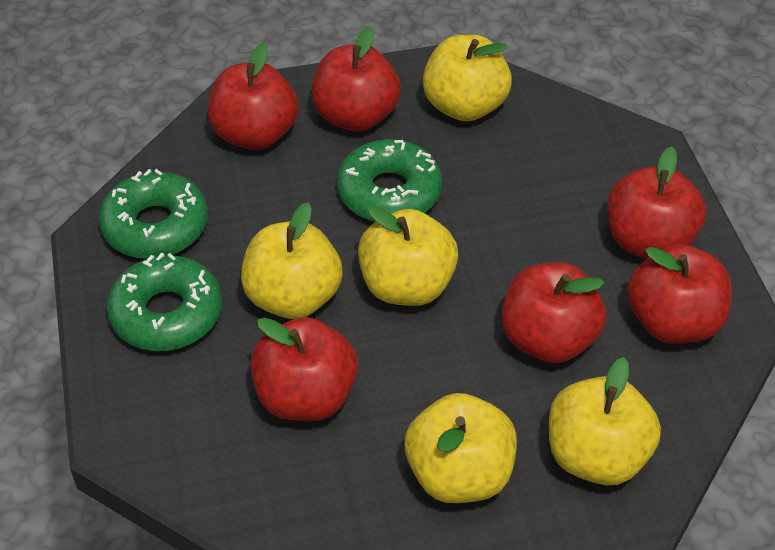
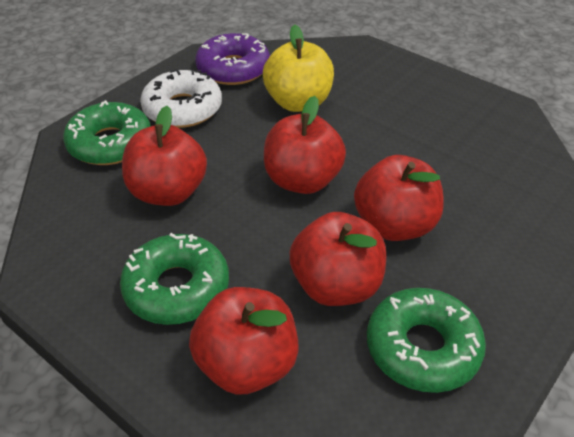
purple donut: 0 -> 1
red apple: 6 -> 5
white donut: 0 -> 1
yellow apple: 5 -> 1

